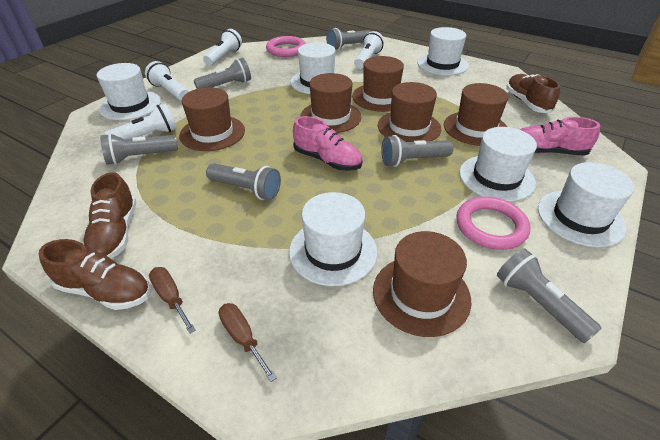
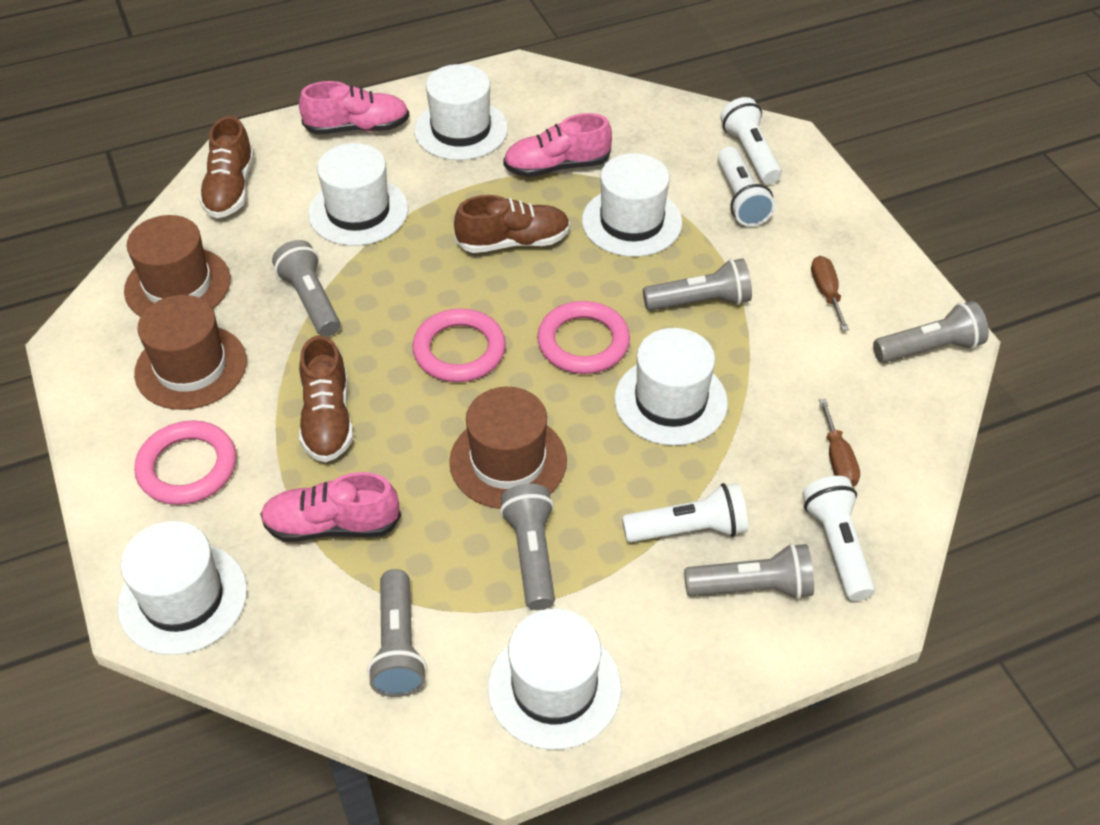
brown hat: 6 -> 3
pink ring: 2 -> 3
pink shoe: 2 -> 3

